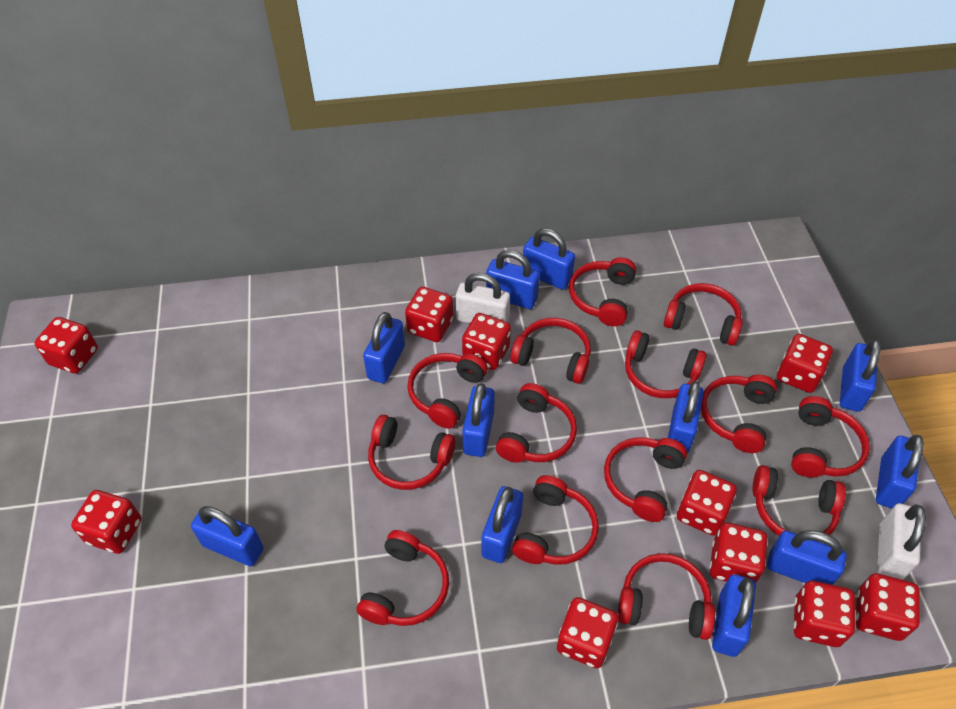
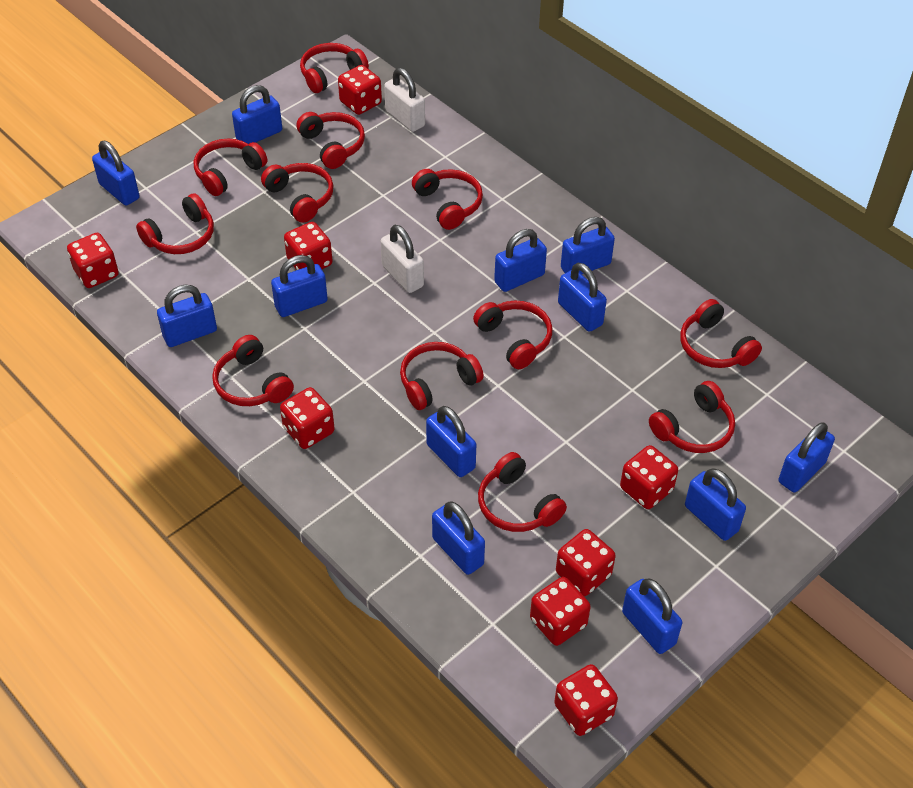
blue padlock: 11 -> 12
red dice: 10 -> 8
red headphones: 14 -> 12

